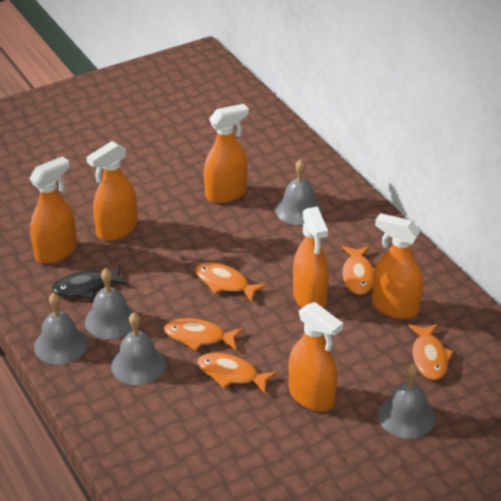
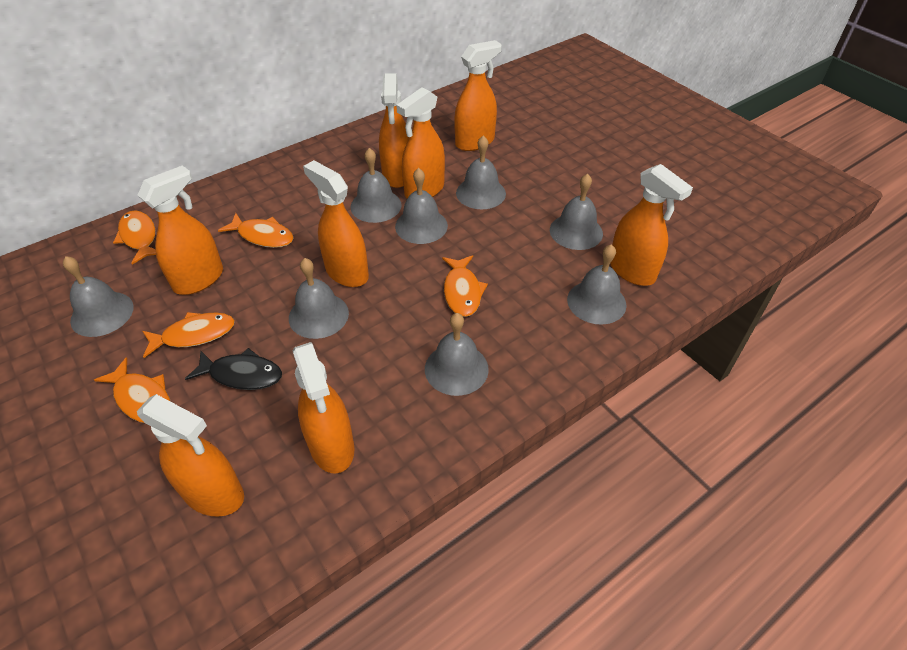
grey bell: 5 -> 8
orange spray bottle: 6 -> 8

